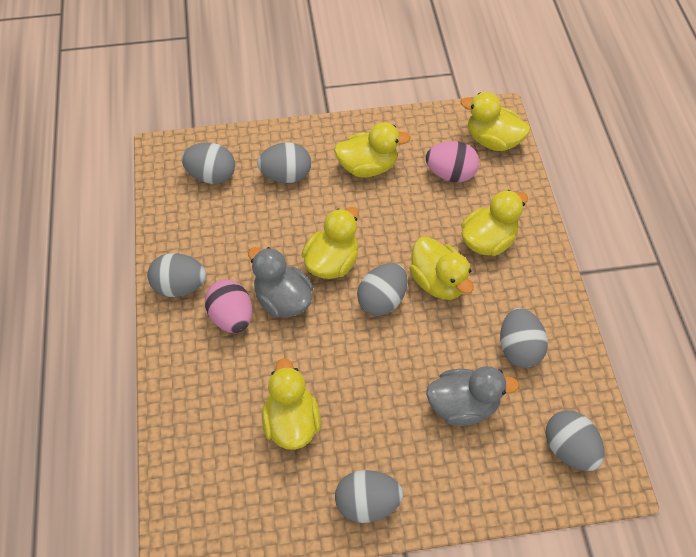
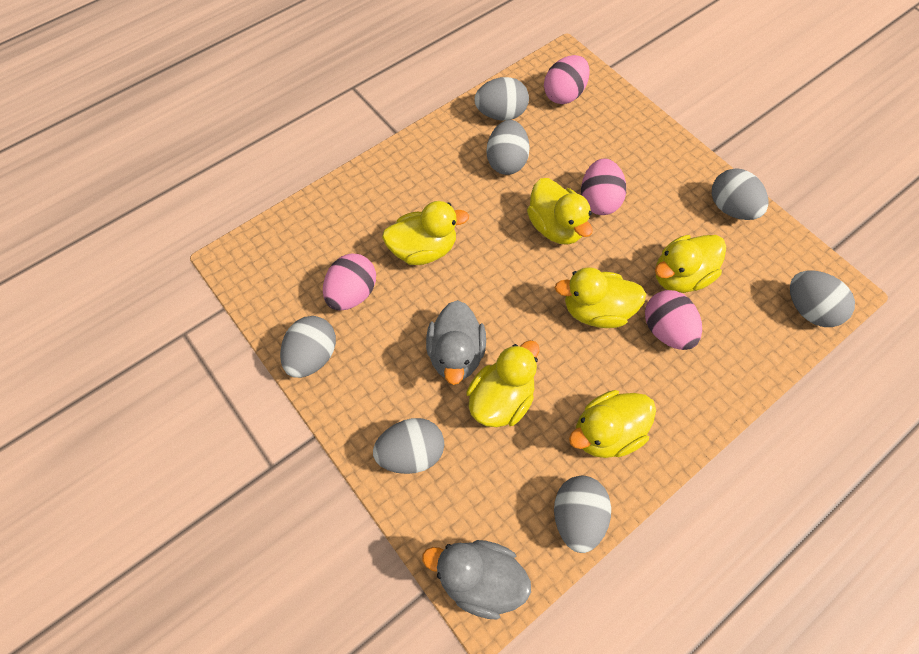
pink egg: 2 -> 4

